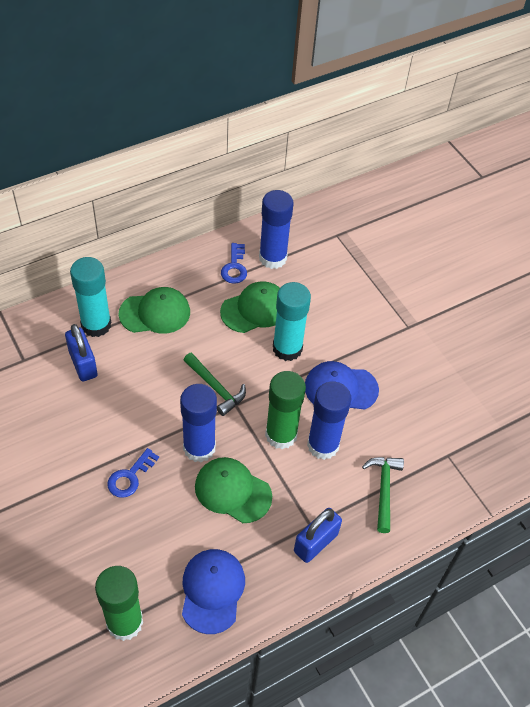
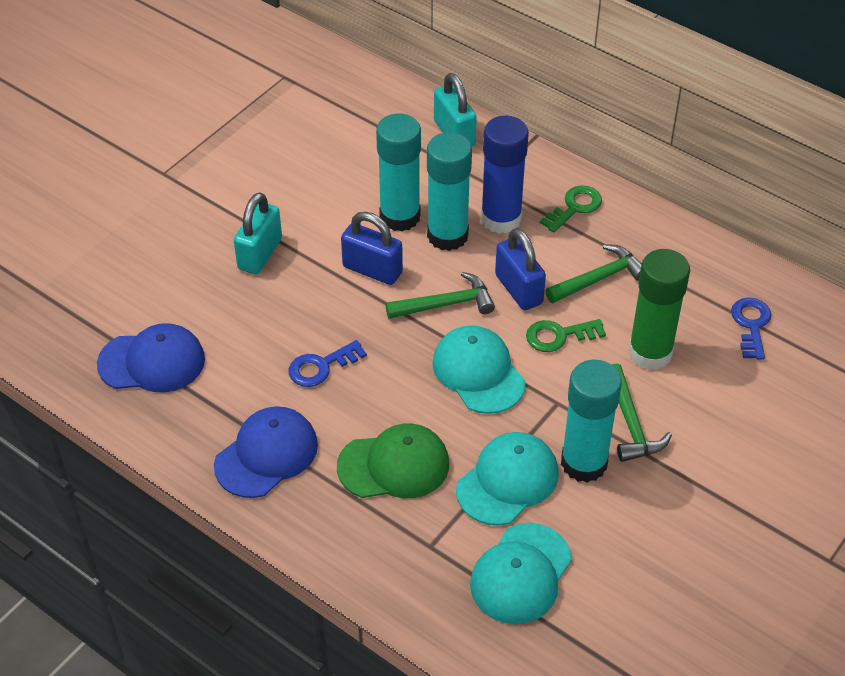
blue glue stick: 3 -> 1
green cap: 3 -> 1
green glue stick: 2 -> 1
green hammer: 2 -> 3
green key: 0 -> 2
turquoise cap: 0 -> 3
turquoise glue stick: 2 -> 3
turquoise padlock: 0 -> 2

